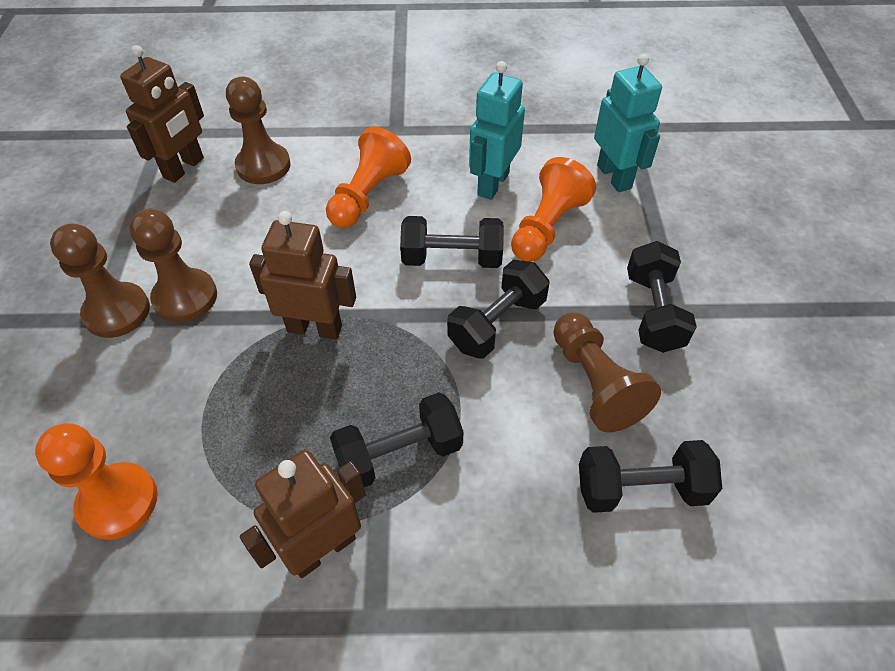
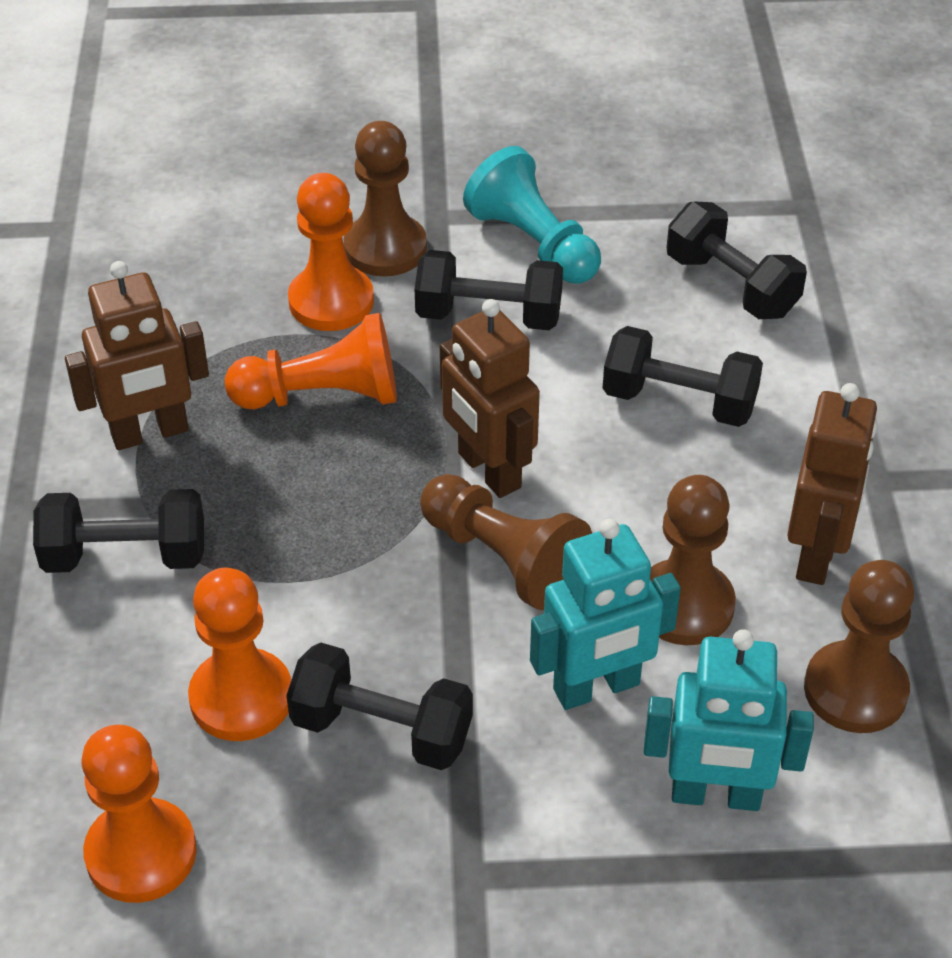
orange pawn: 3 -> 4
turquoise pawn: 0 -> 1

